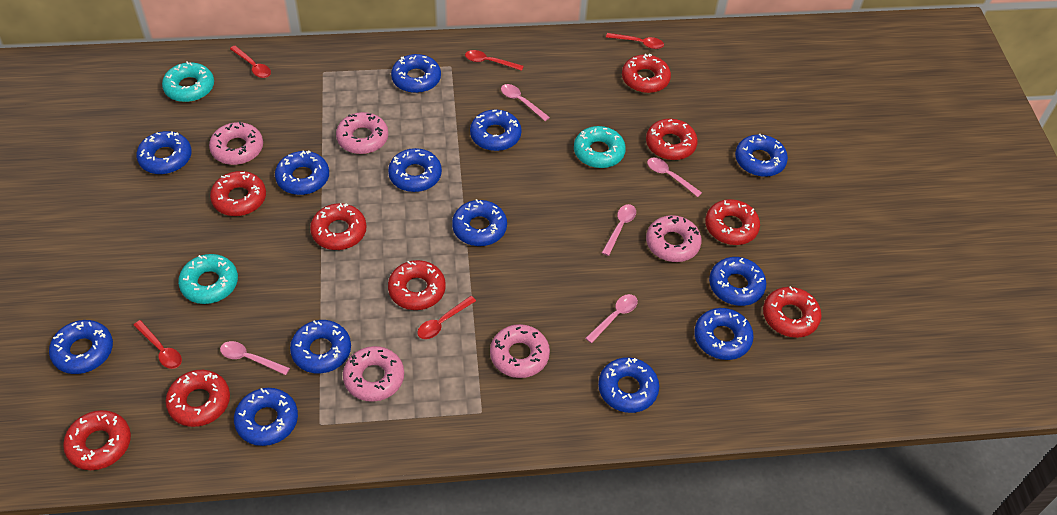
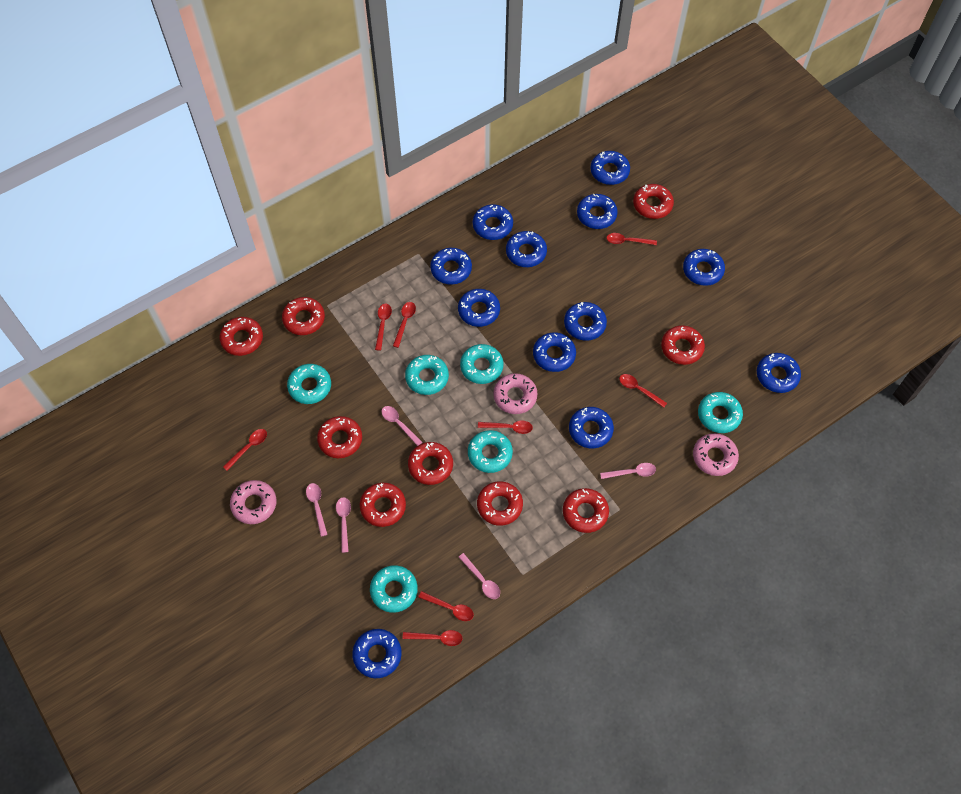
blue donut: 13 -> 12
pink donut: 5 -> 3
red spoon: 5 -> 8
turquoise donut: 3 -> 6

